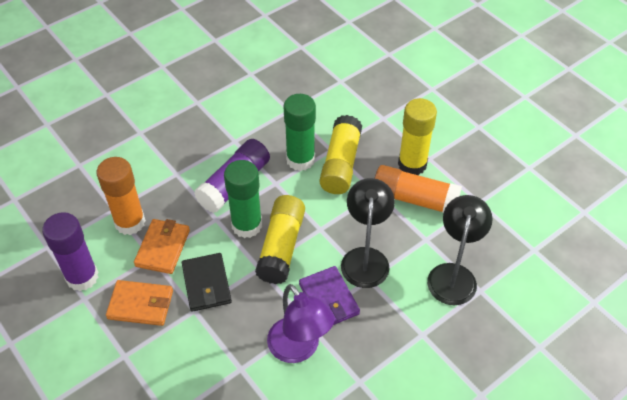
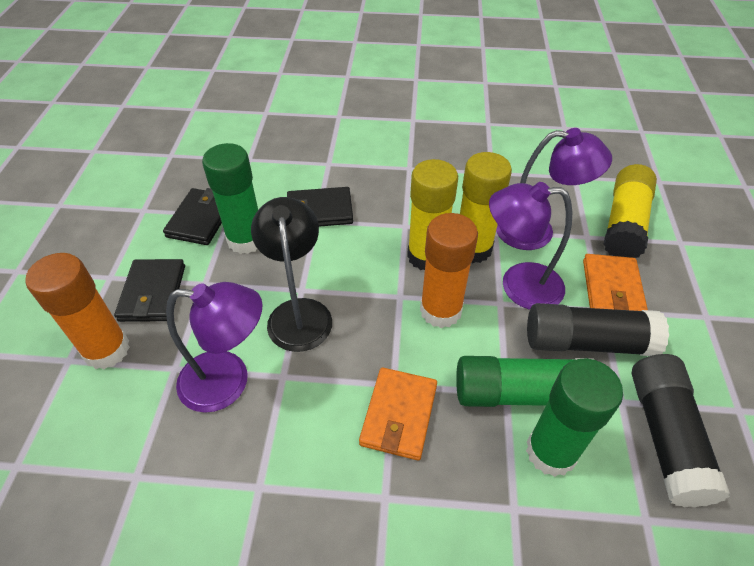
black glue stick: 0 -> 2
black lamp: 2 -> 1
black wallet: 1 -> 3
green glue stick: 2 -> 3
purple glue stick: 2 -> 0
purple lamp: 1 -> 3
purple wallet: 1 -> 0

